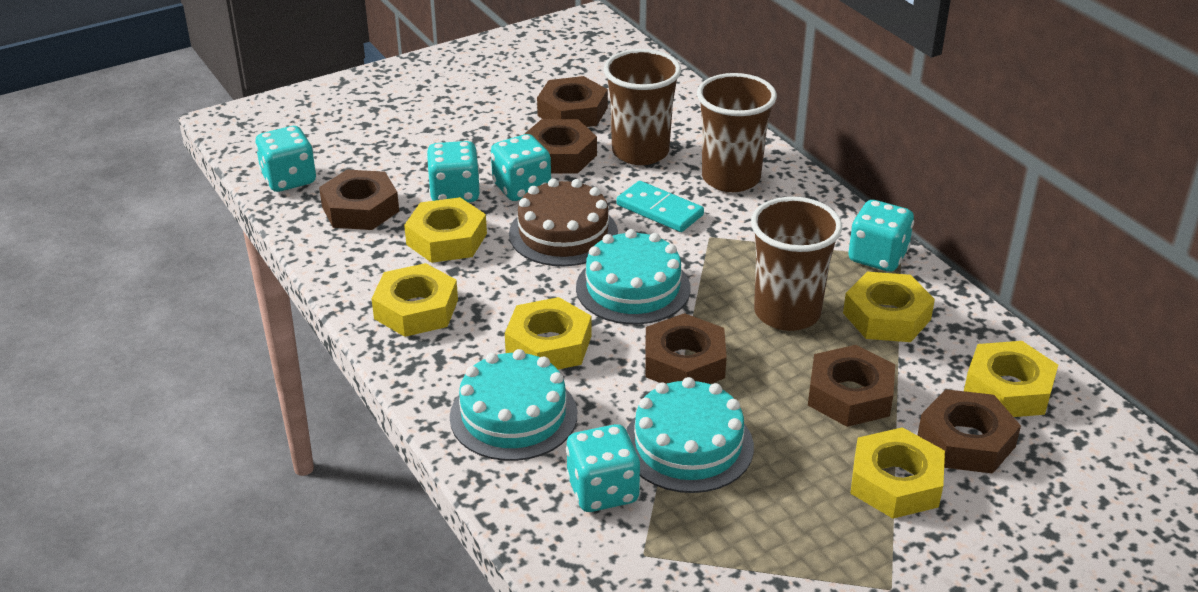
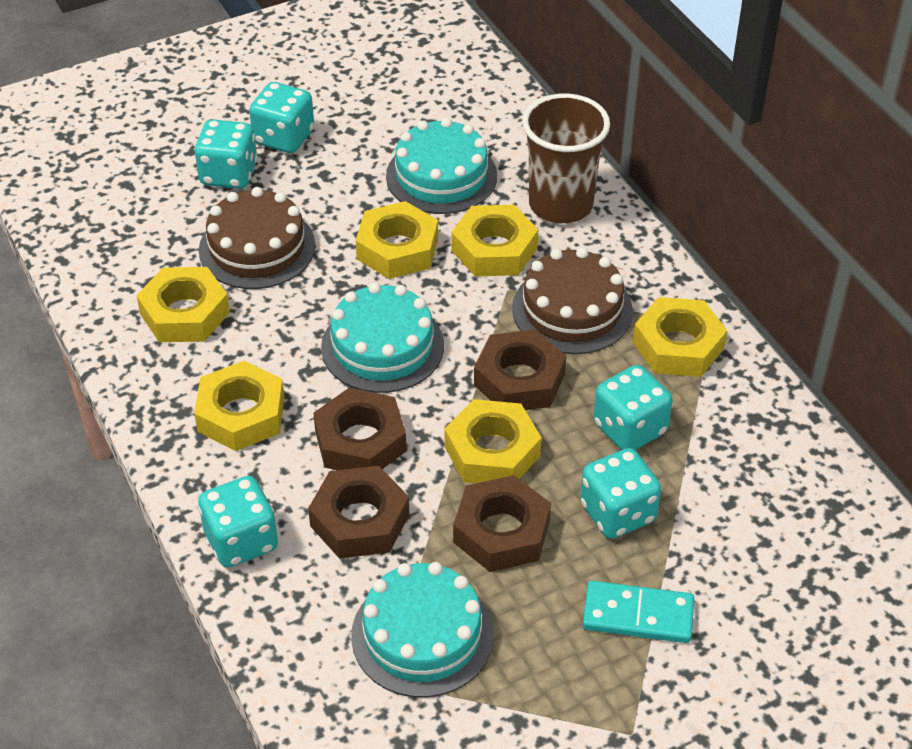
brown cake: 1 -> 2
brown cup: 3 -> 1
brown nut: 6 -> 4

